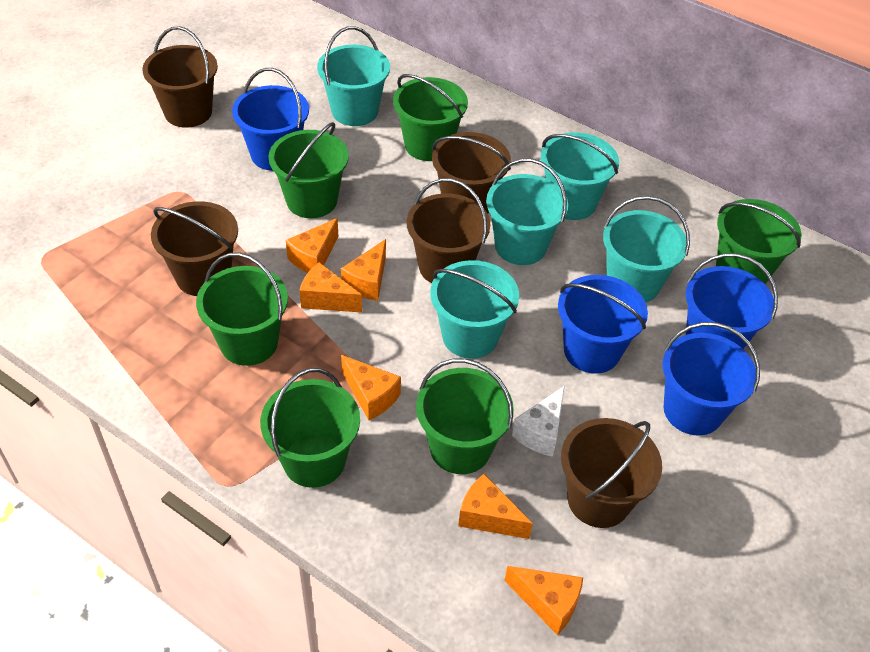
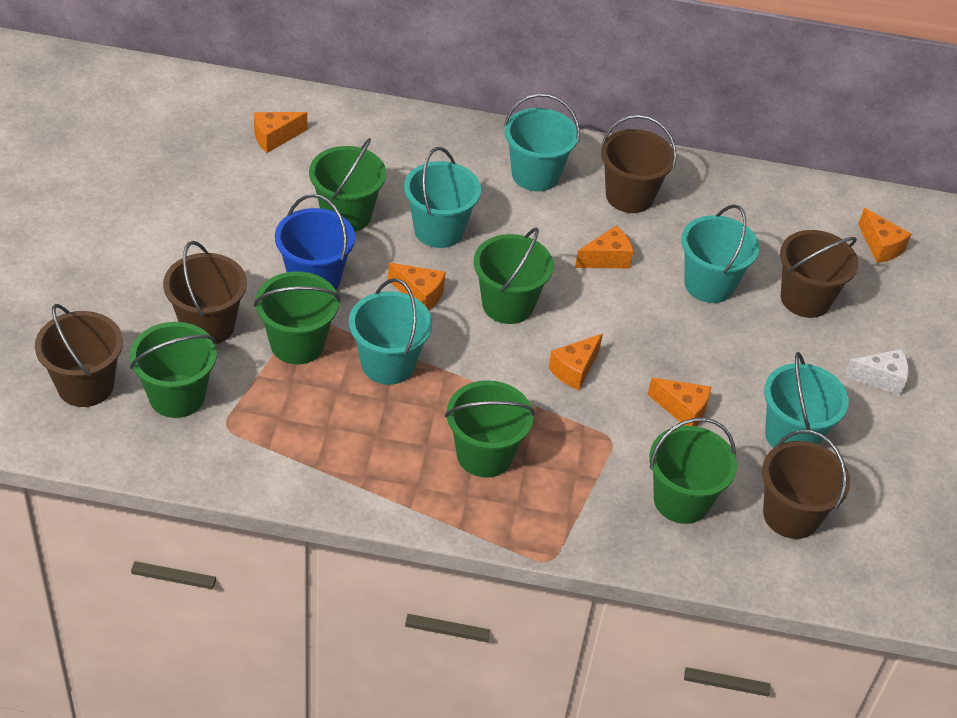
blue bucket: 4 -> 1

